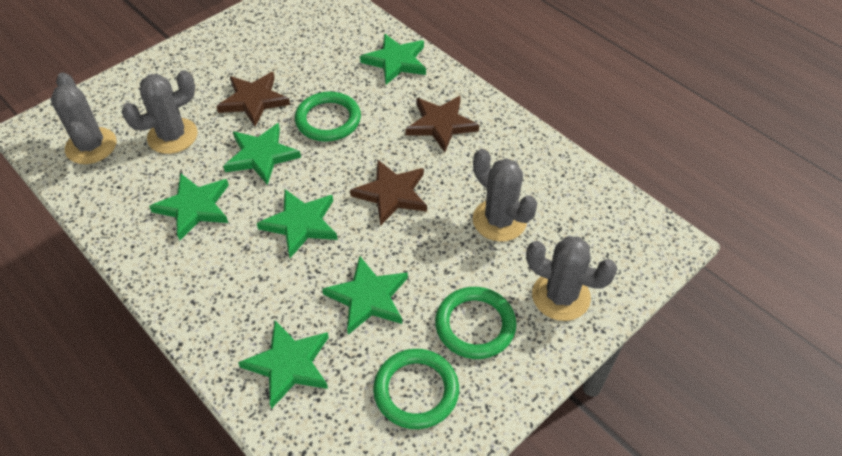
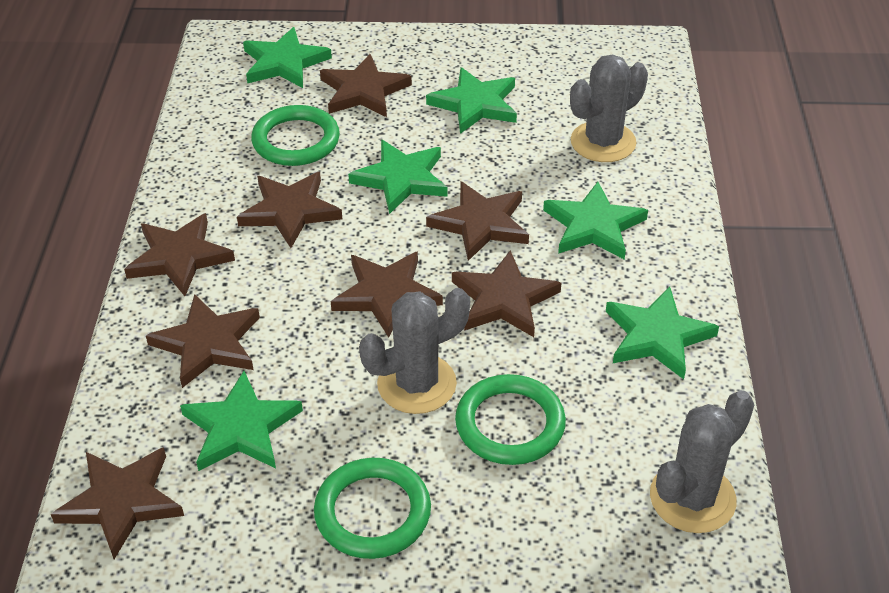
brown star: 3 -> 8
grey cactus: 4 -> 3

